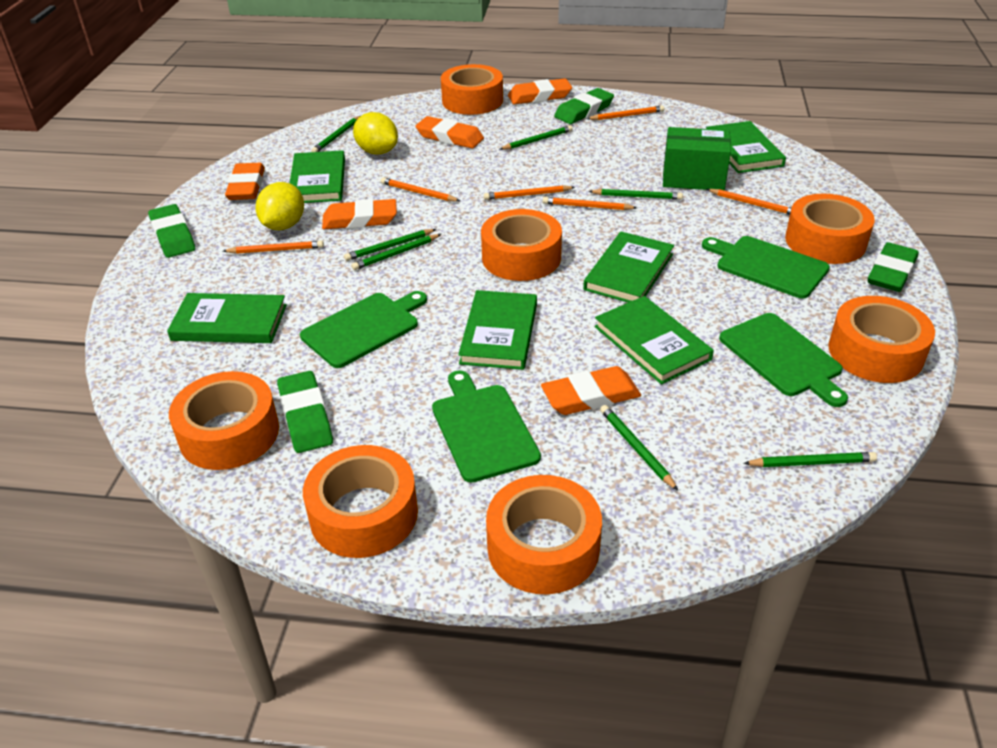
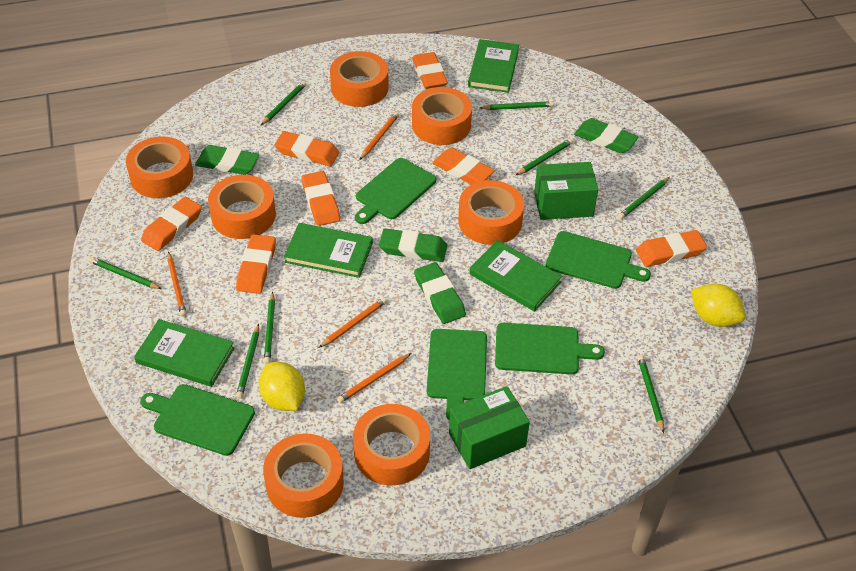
green book: 6 -> 4
green box: 1 -> 2
green cutting board: 4 -> 5
green pencil: 7 -> 8
orange eraser: 5 -> 7
orange pencil: 6 -> 4

